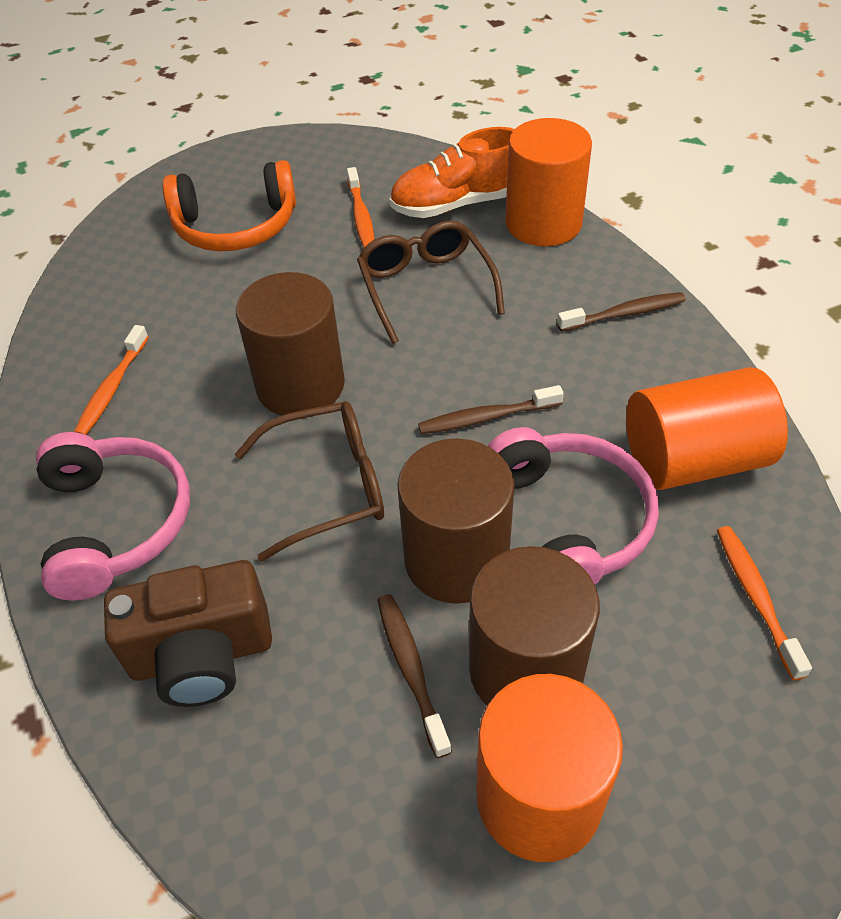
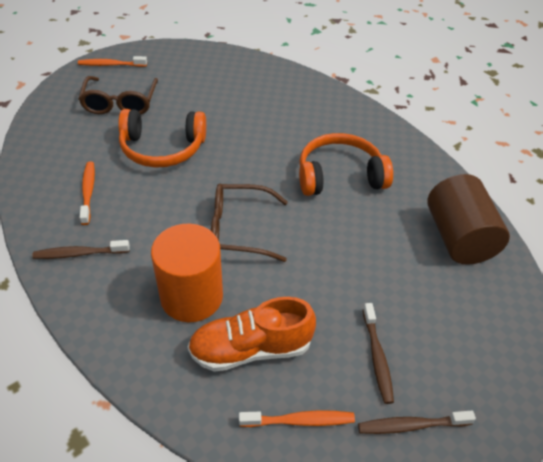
brown camera: 1 -> 0
brown cylinder: 3 -> 1
orange cylinder: 3 -> 1
orange headphones: 1 -> 2
pink headphones: 2 -> 0

